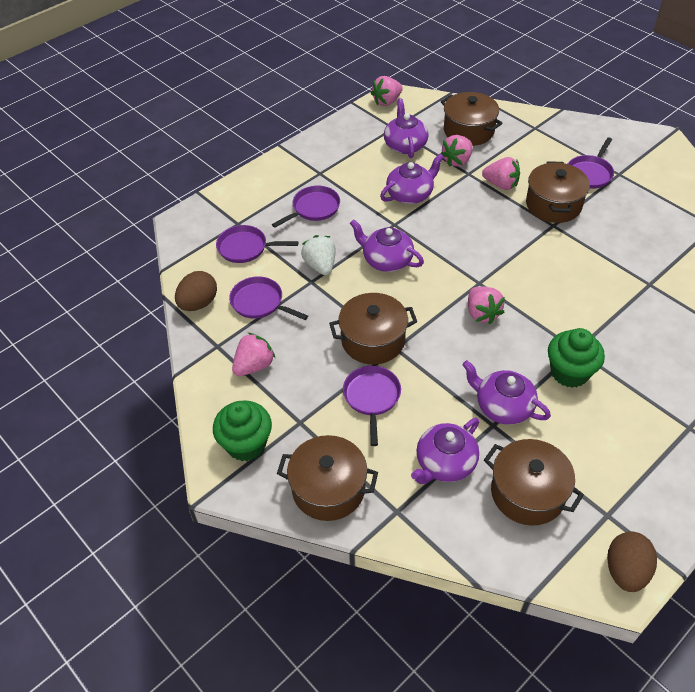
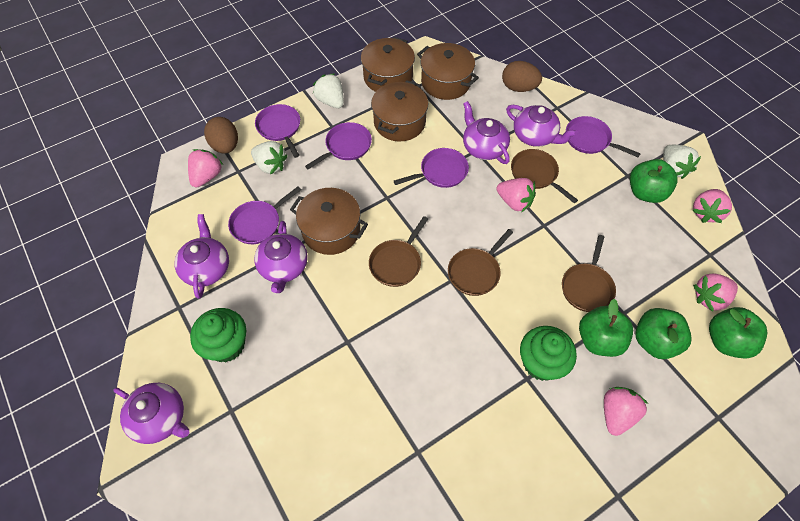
brown pan: 0 -> 4
brown pot: 5 -> 4
green apple: 0 -> 4
white strawberry: 1 -> 3

